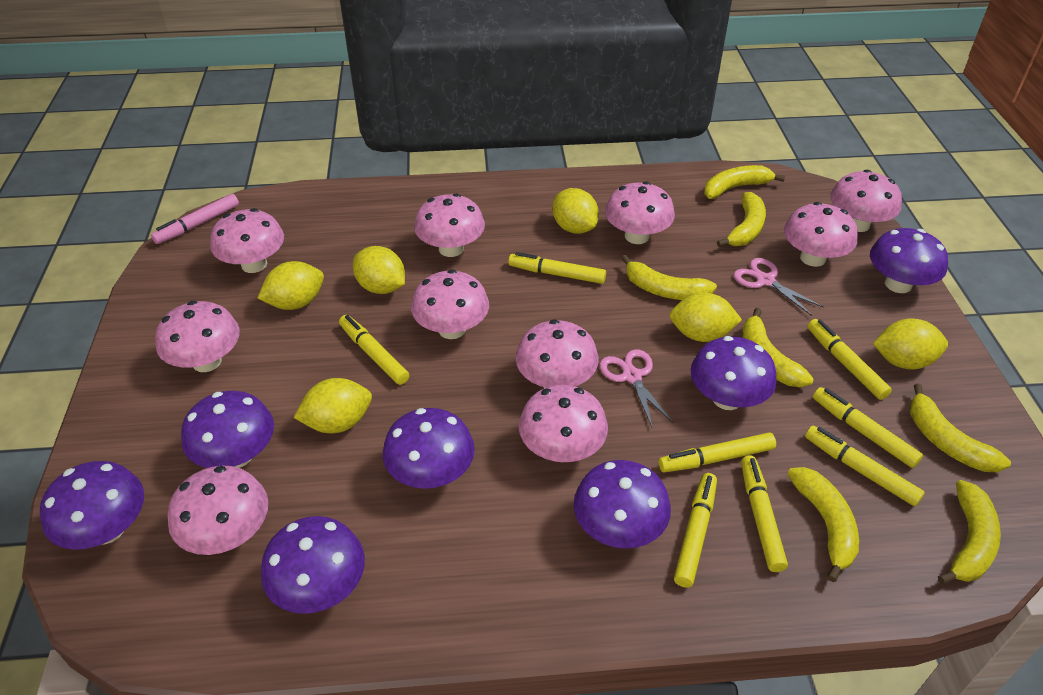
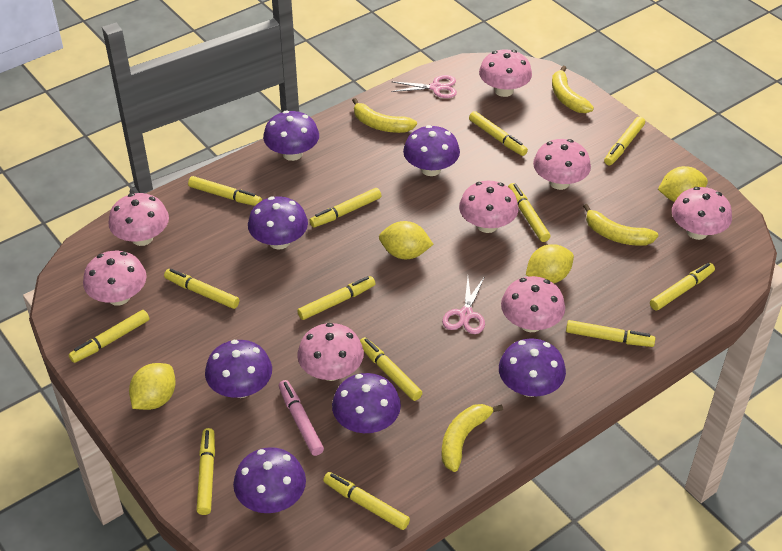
pink mushroom: 10 -> 8
yellow banana: 7 -> 4
yellow lemon: 6 -> 4
yellow marker: 8 -> 13

